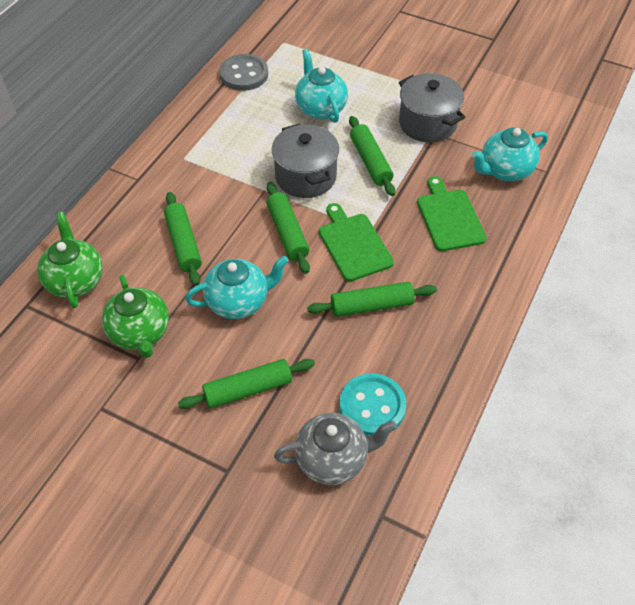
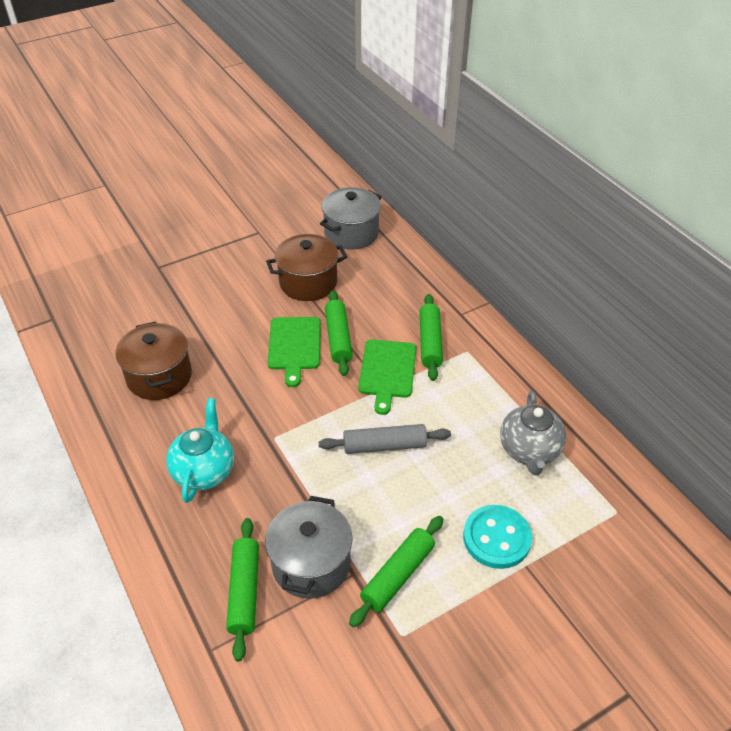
brown pot: 0 -> 2
green rolling pin: 5 -> 4
green teapot: 2 -> 0
grey button: 1 -> 0
grey rolling pin: 0 -> 1
turquoise teapot: 3 -> 1

